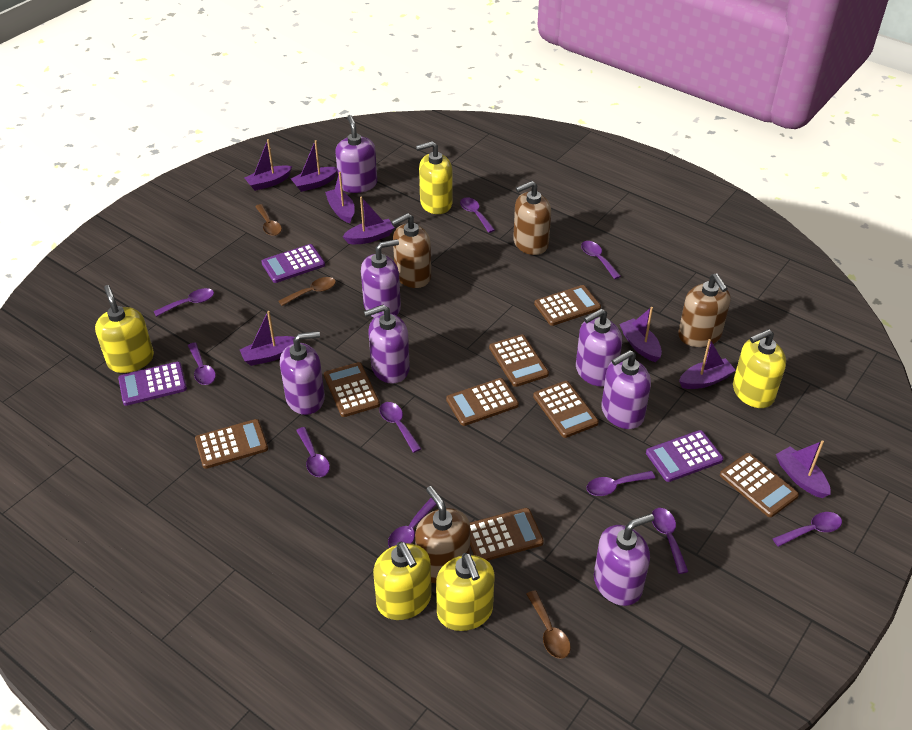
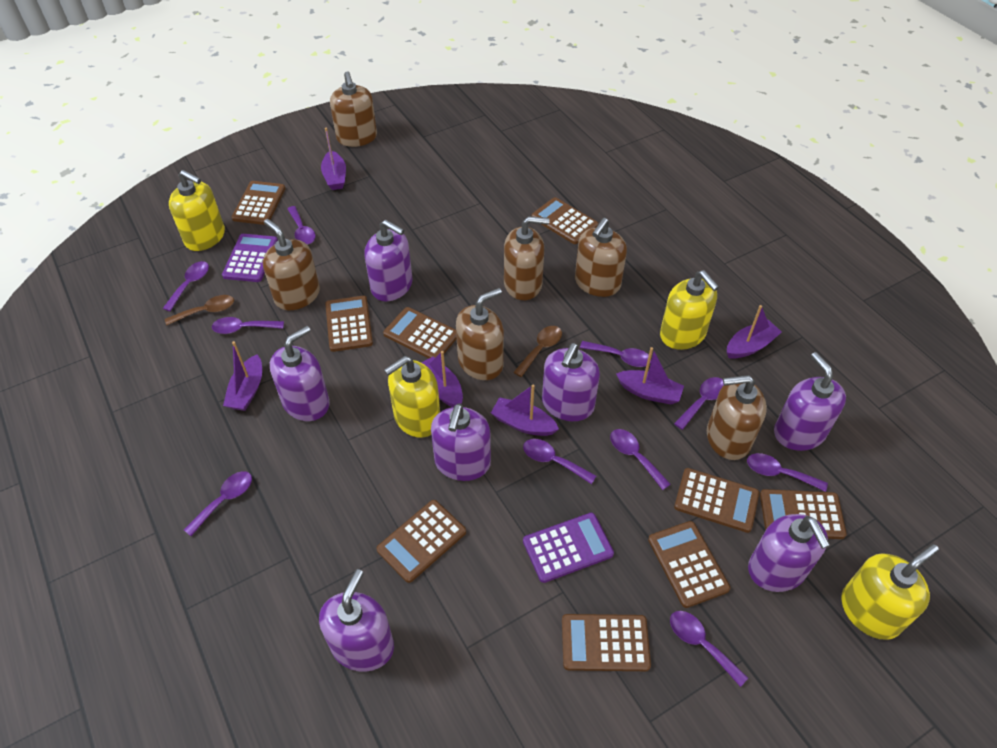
brown calculator: 8 -> 9
brown soap dispenser: 4 -> 6
brown spoon: 3 -> 2
purple boat: 8 -> 6
purple calculator: 3 -> 2
yellow soap dispenser: 5 -> 4

